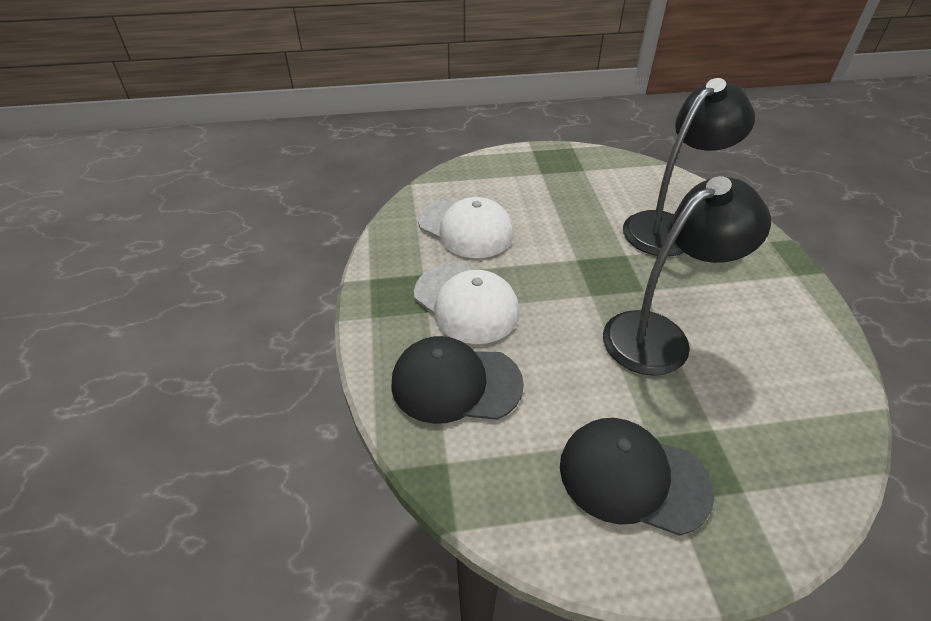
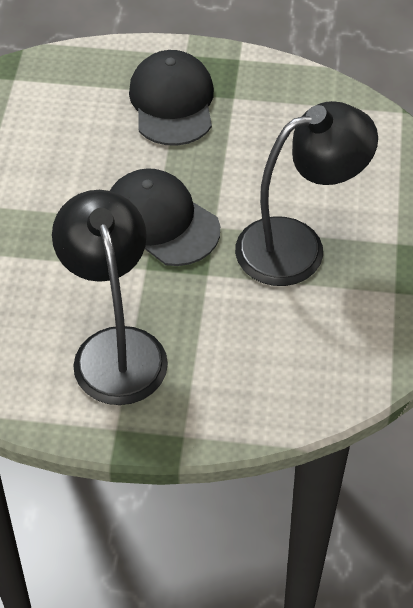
white cap: 2 -> 0

